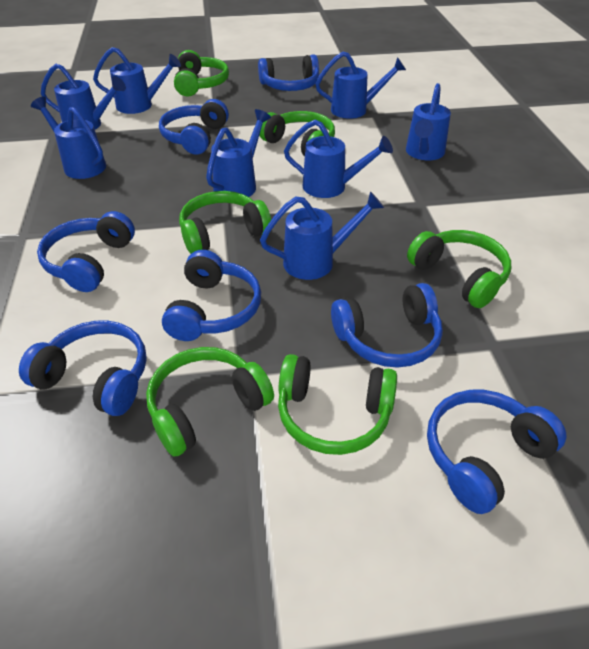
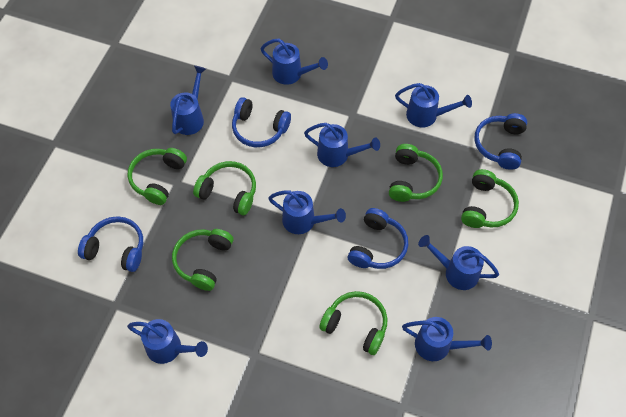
blue headphones: 7 -> 4

